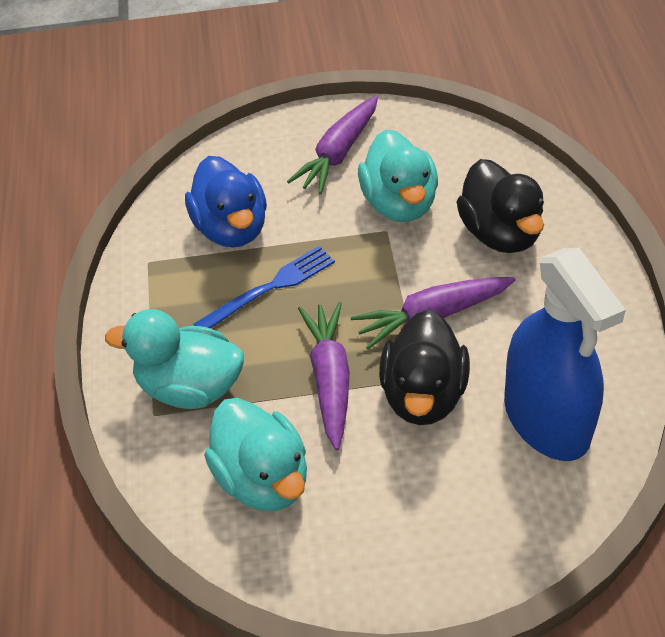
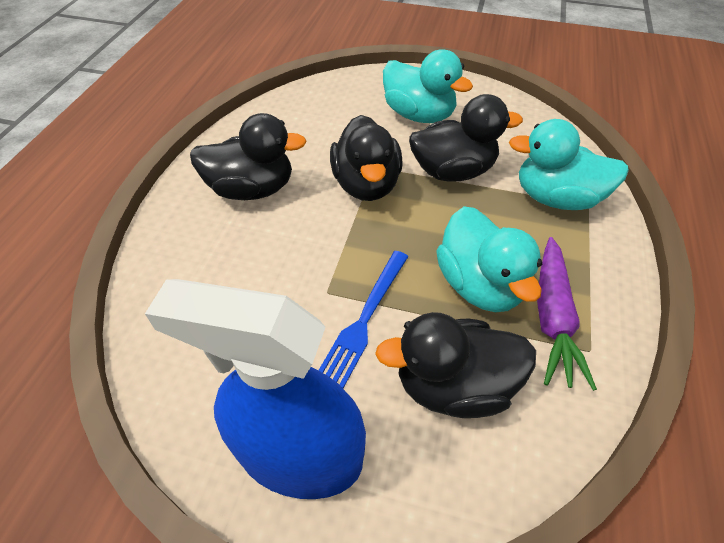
black duck: 2 -> 4
blue duck: 1 -> 0
purple carrot: 3 -> 1

